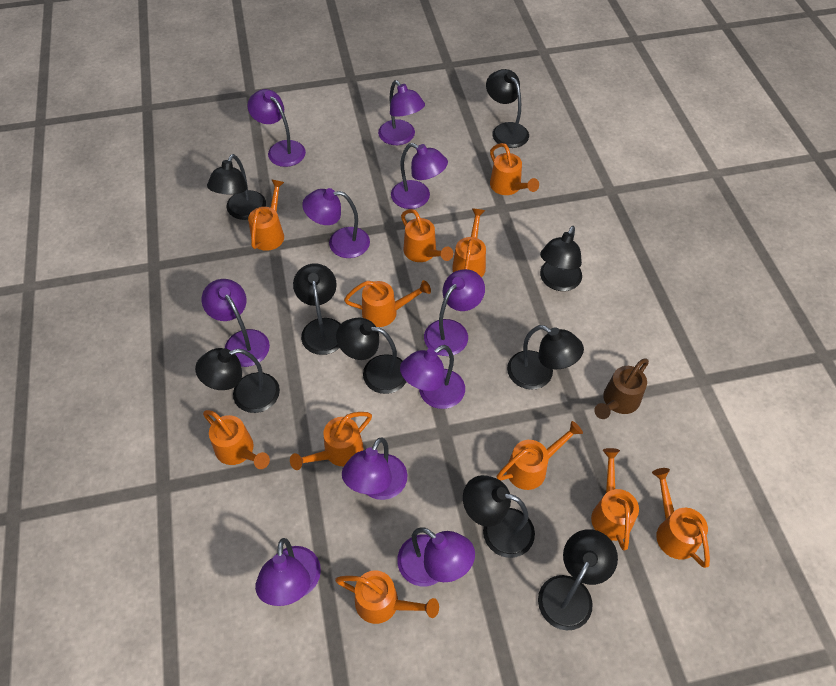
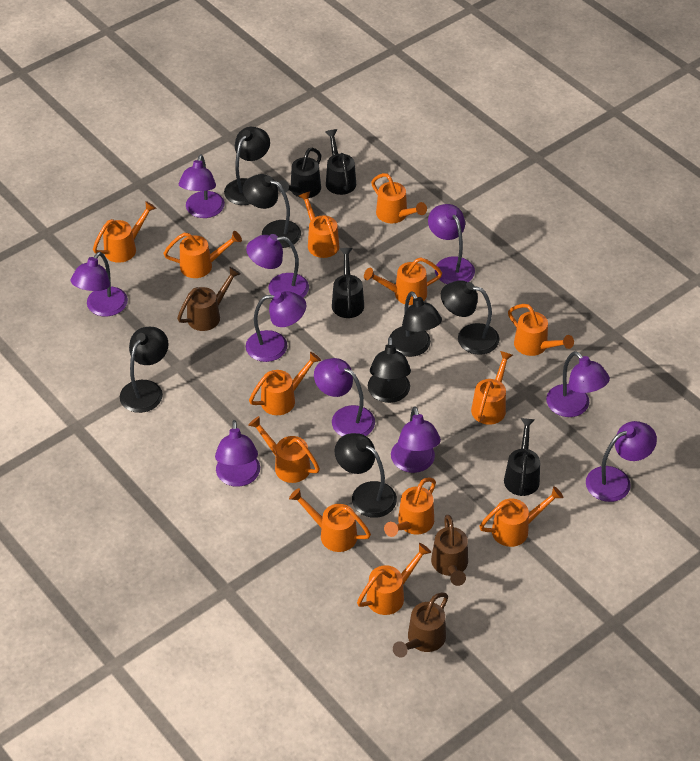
black lamp: 9 -> 7
black watering can: 0 -> 4
brown watering can: 1 -> 3
orange watering can: 11 -> 13

